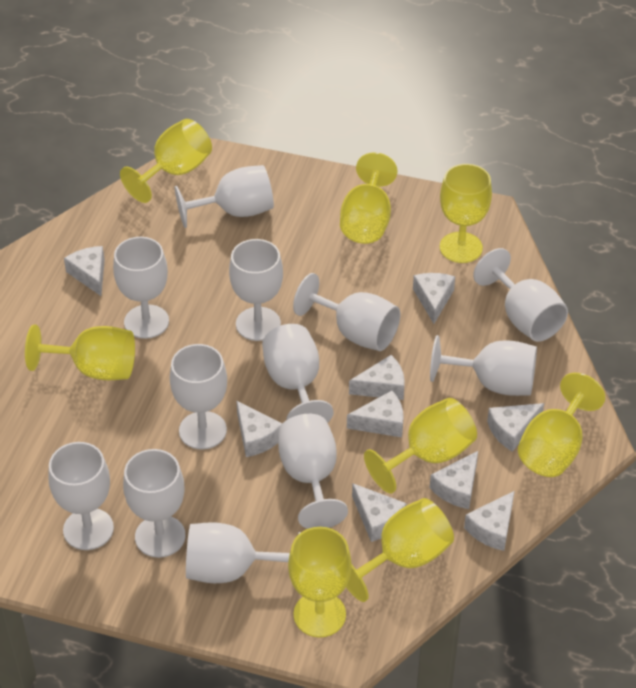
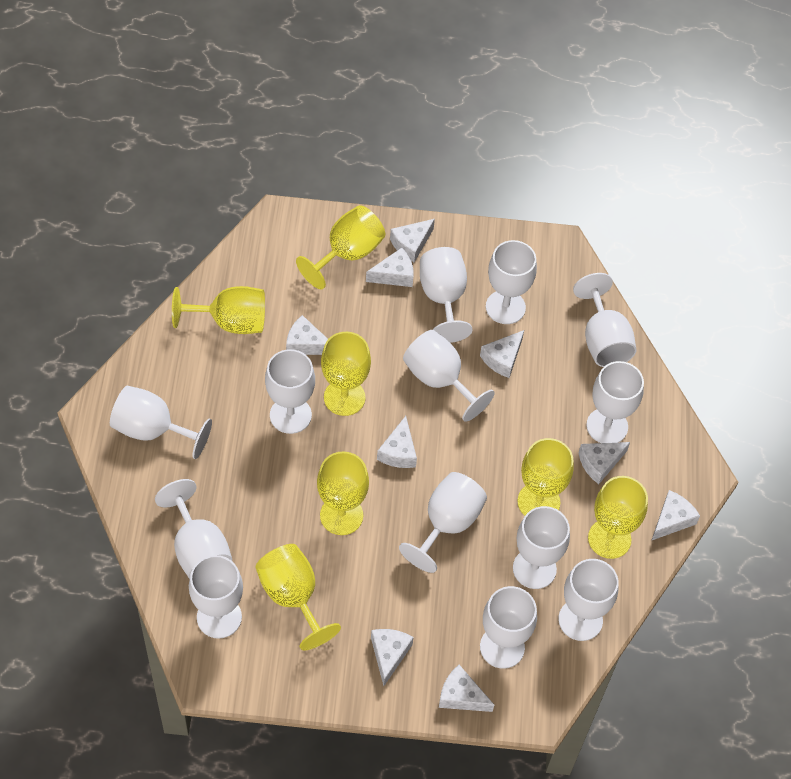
white goblet: 12 -> 13
yellow goblet: 8 -> 7

